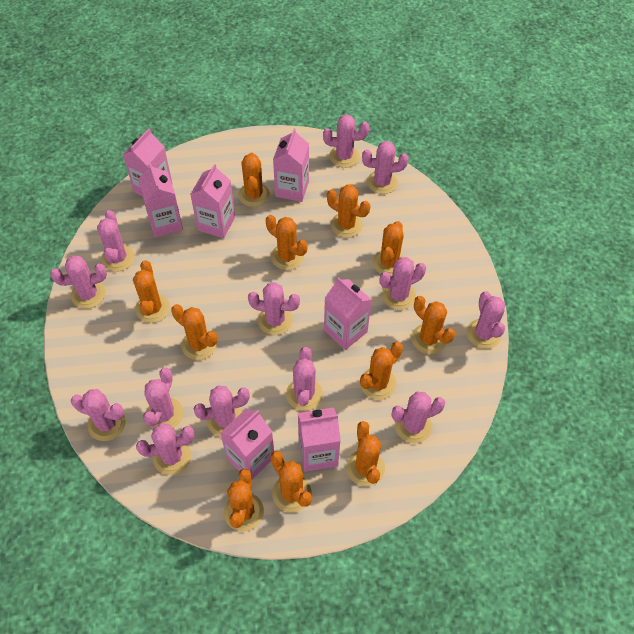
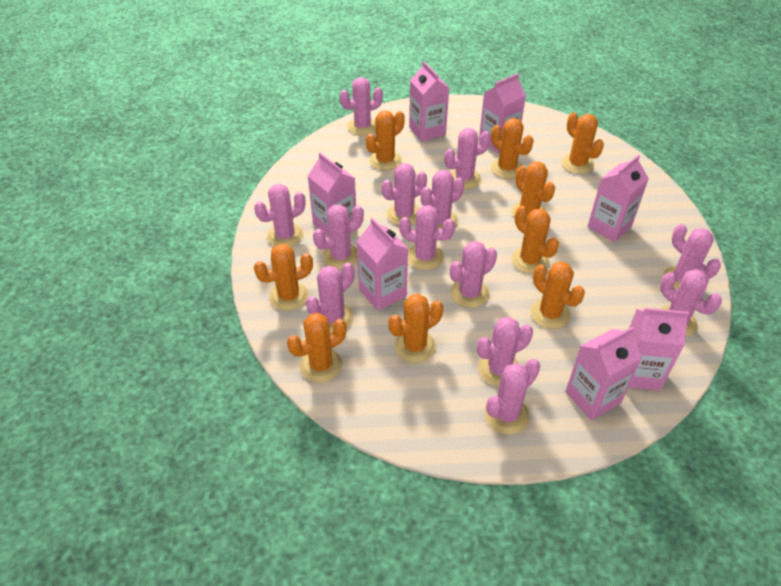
orange cactus: 11 -> 9

